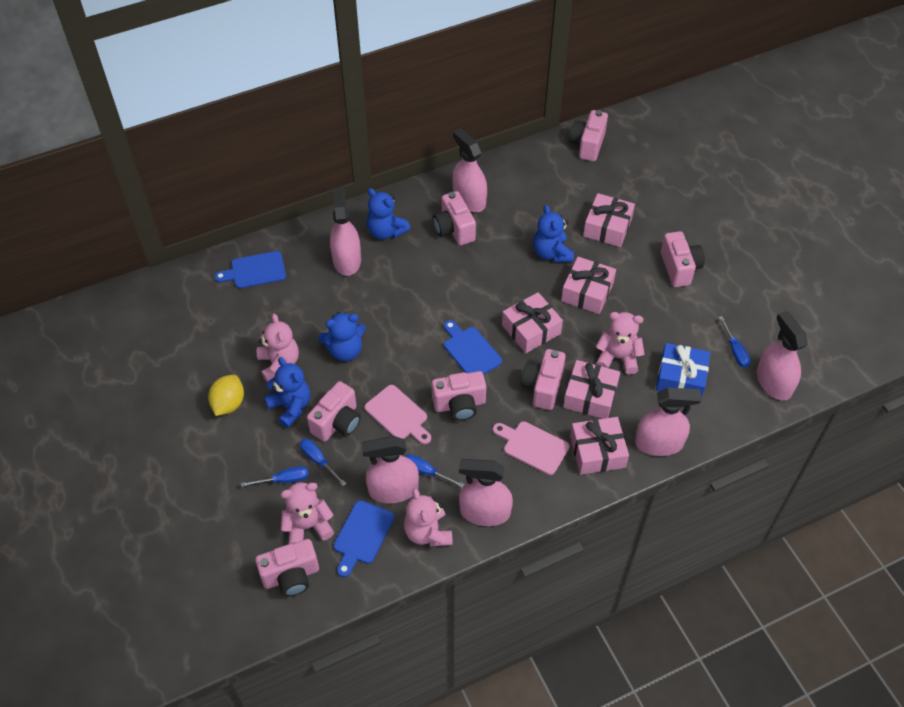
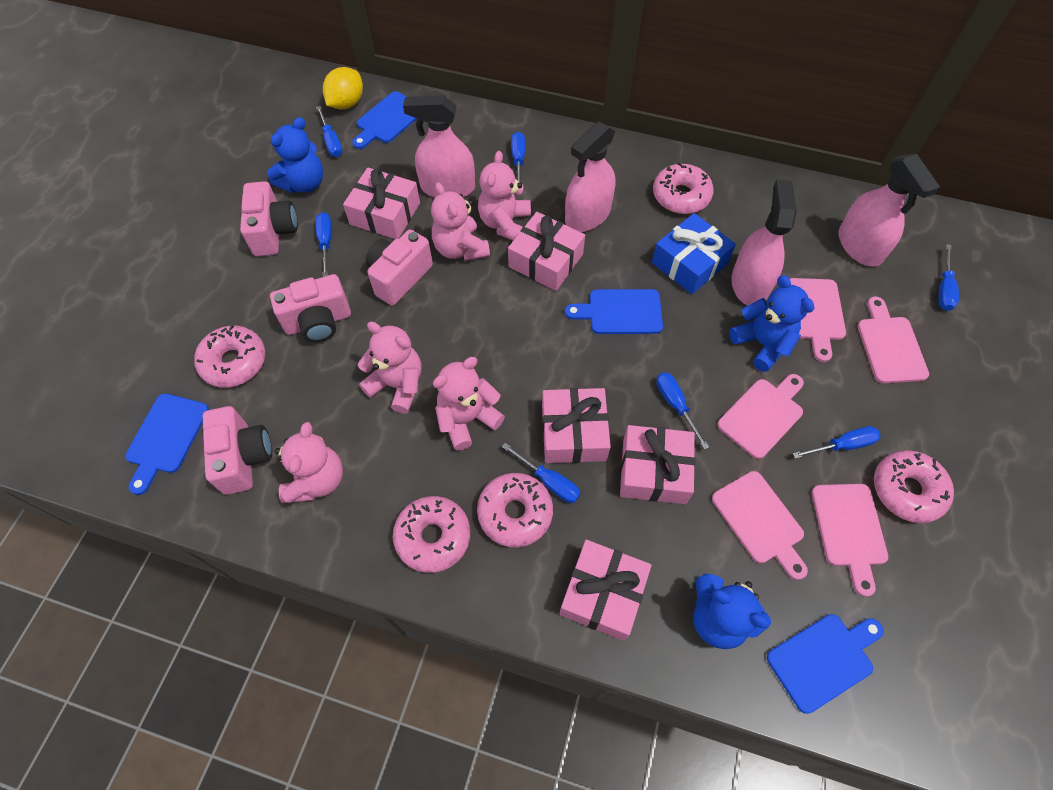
blue cutting board: 3 -> 4
blue screwdriver: 4 -> 7
blue teddy bear: 4 -> 3
pink camera: 7 -> 4
pink cutting board: 2 -> 5
pink donut: 0 -> 5
pink spray bottle: 6 -> 4
pink teddy bear: 4 -> 5

